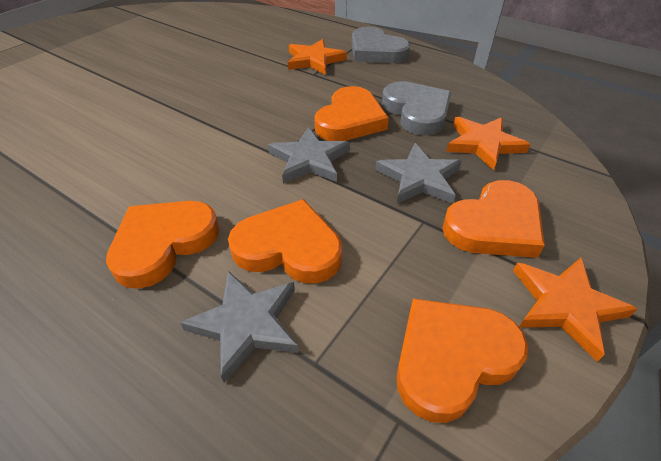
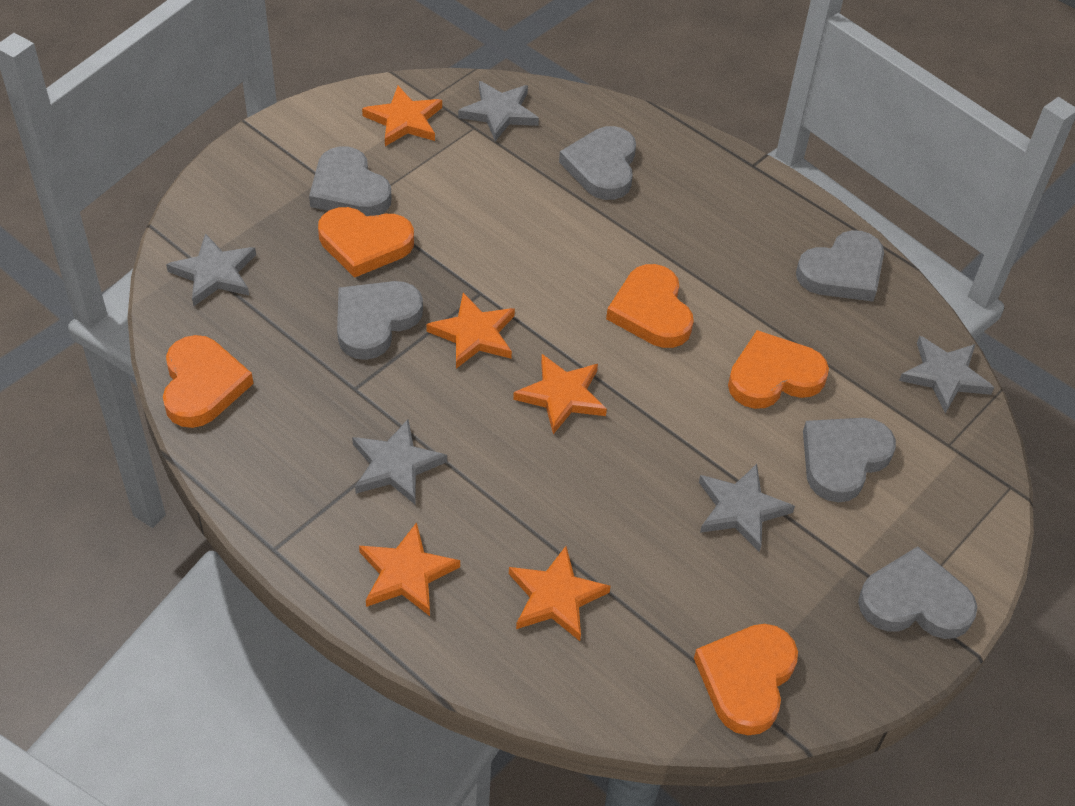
grey heart: 2 -> 6
grey star: 3 -> 5
orange star: 3 -> 5

